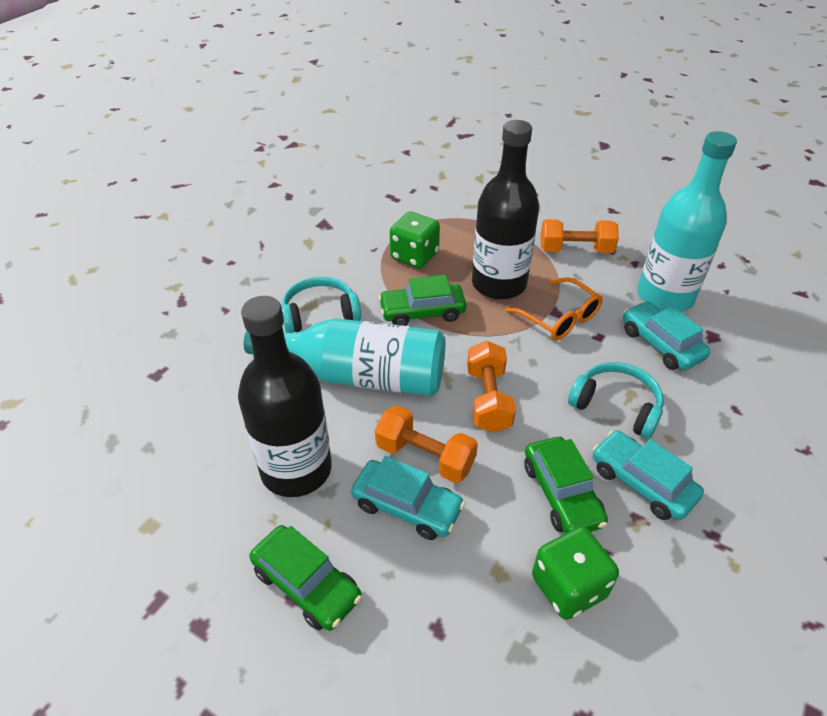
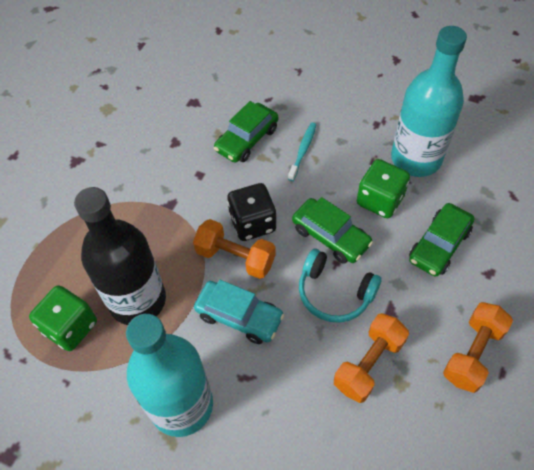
black bottle: 2 -> 1
black dice: 0 -> 1
orange glasses: 1 -> 0
turquoise car: 3 -> 1
turquoise headphones: 2 -> 1
turquoise toothbrush: 0 -> 1

